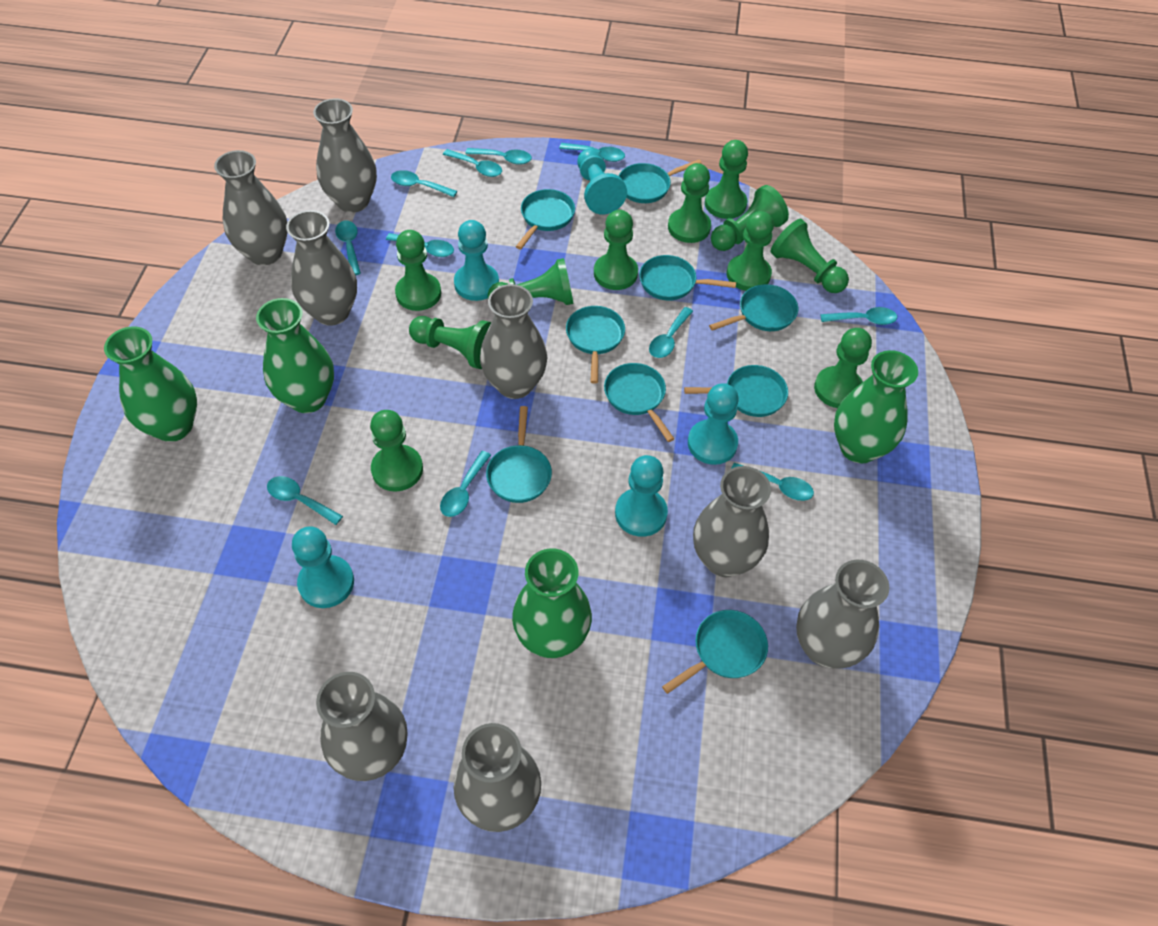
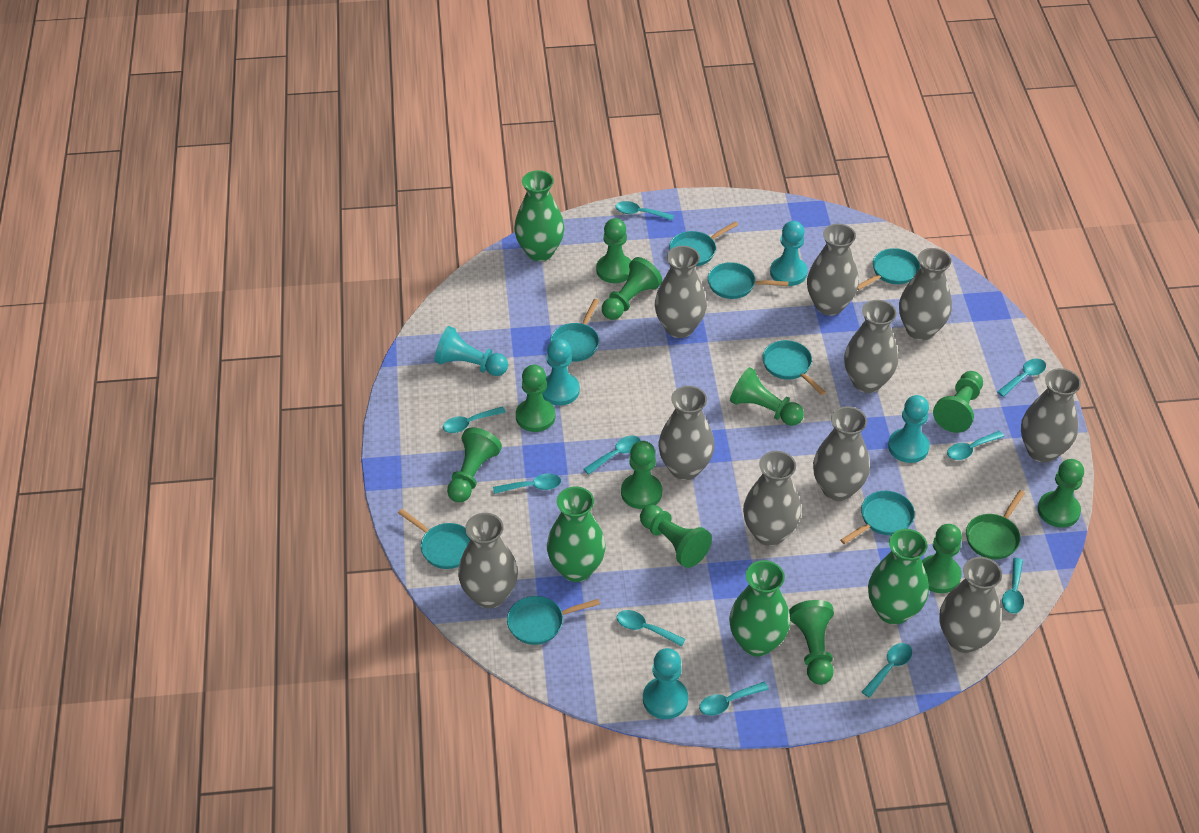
green pan: 0 -> 1
grey vase: 8 -> 10
turquoise pan: 9 -> 8
turquoise spoon: 11 -> 10

